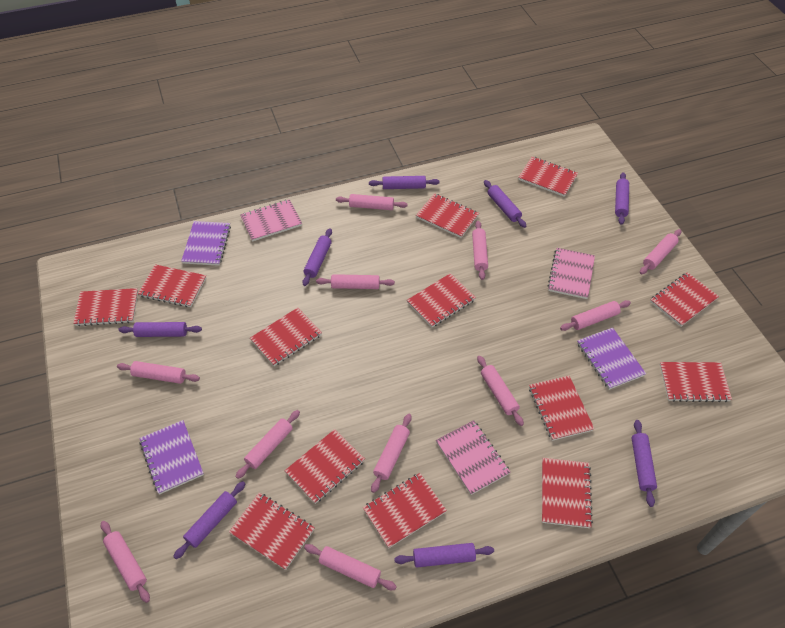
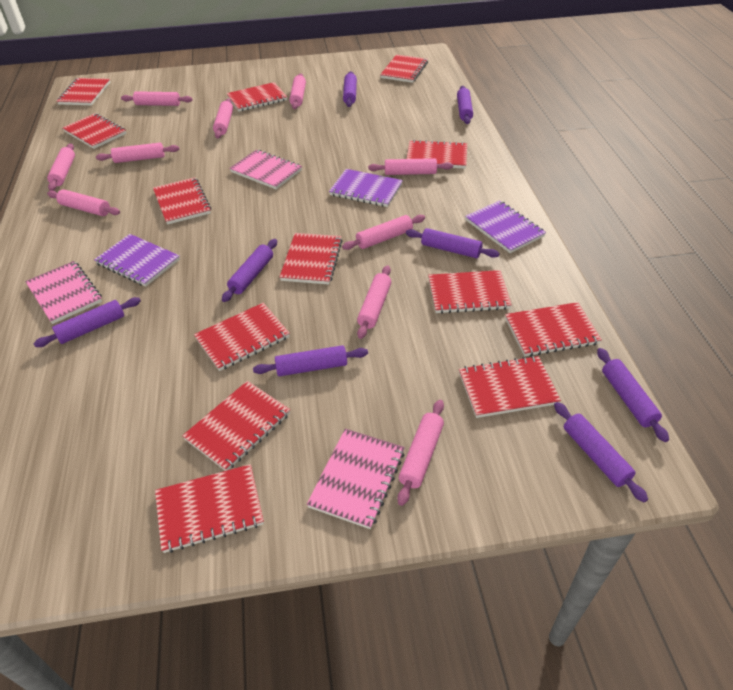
pink rolling pin: 11 -> 10

